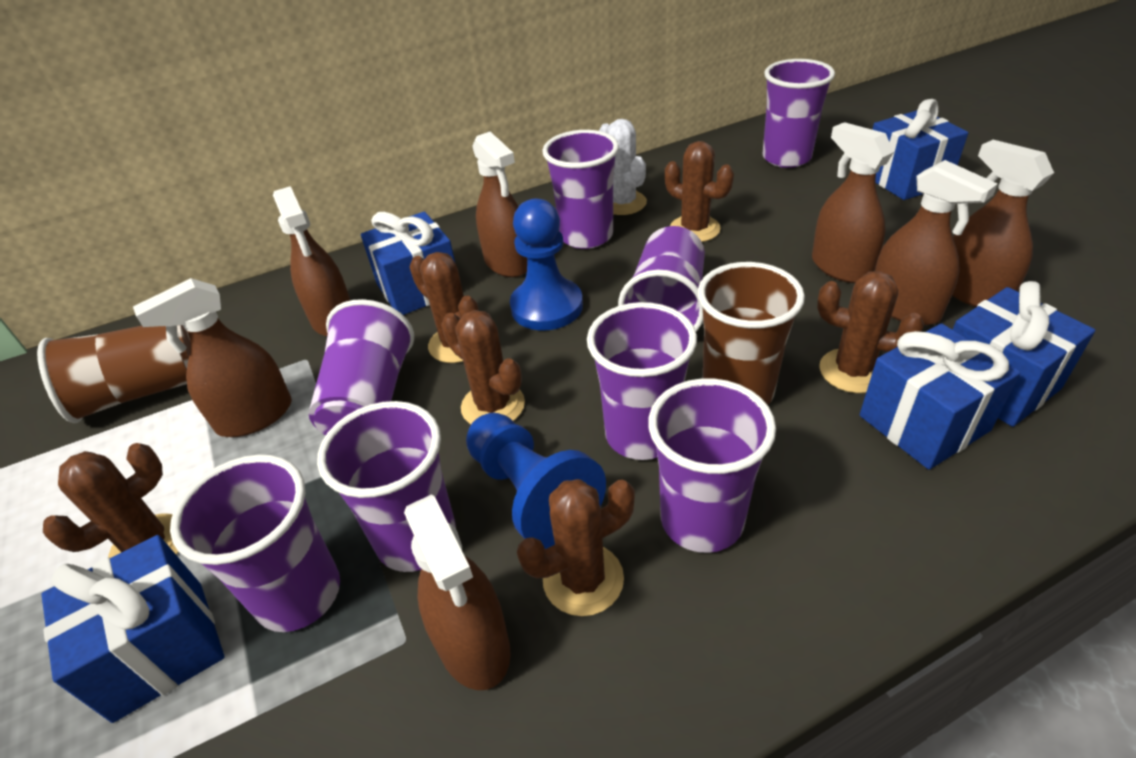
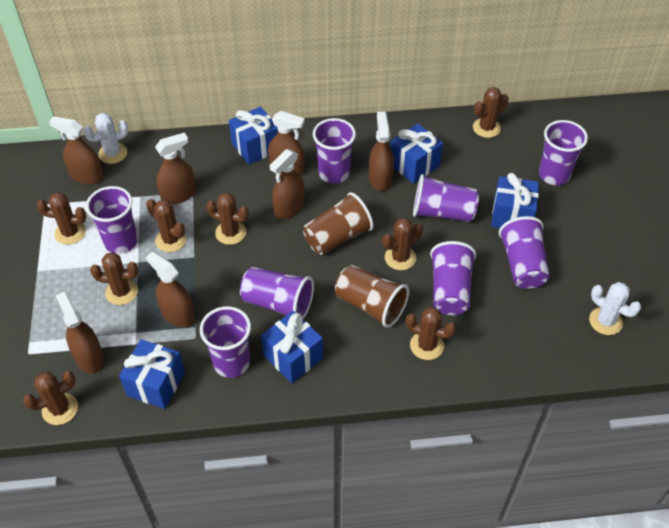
blue pawn: 2 -> 0
brown cactus: 6 -> 8
white cactus: 1 -> 2

